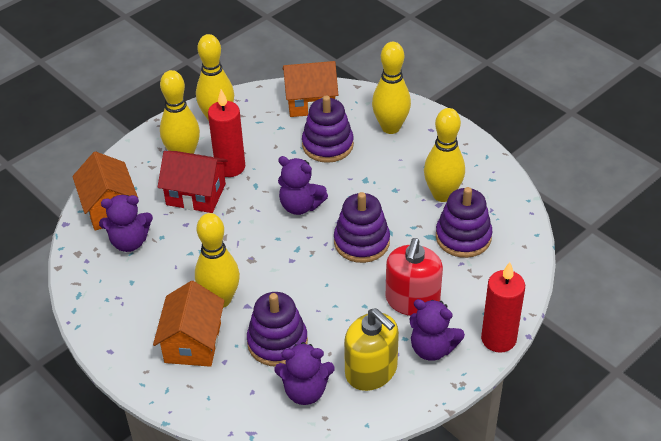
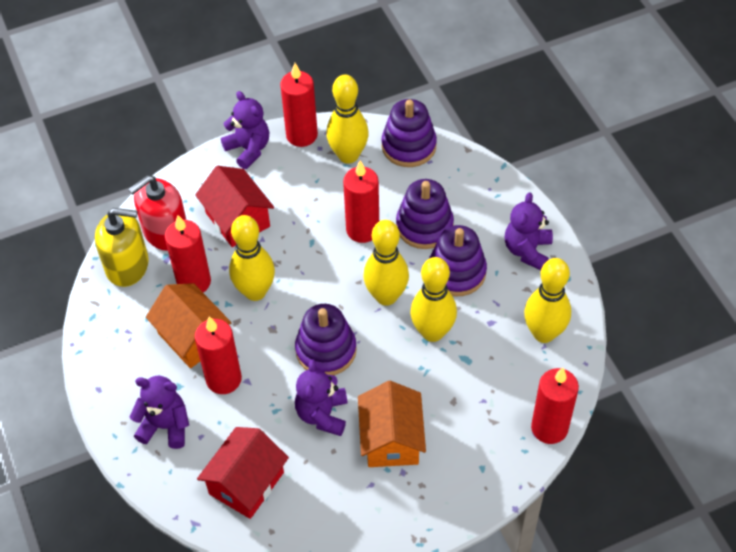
orange house: 3 -> 2
red candle: 2 -> 5
red house: 1 -> 2

